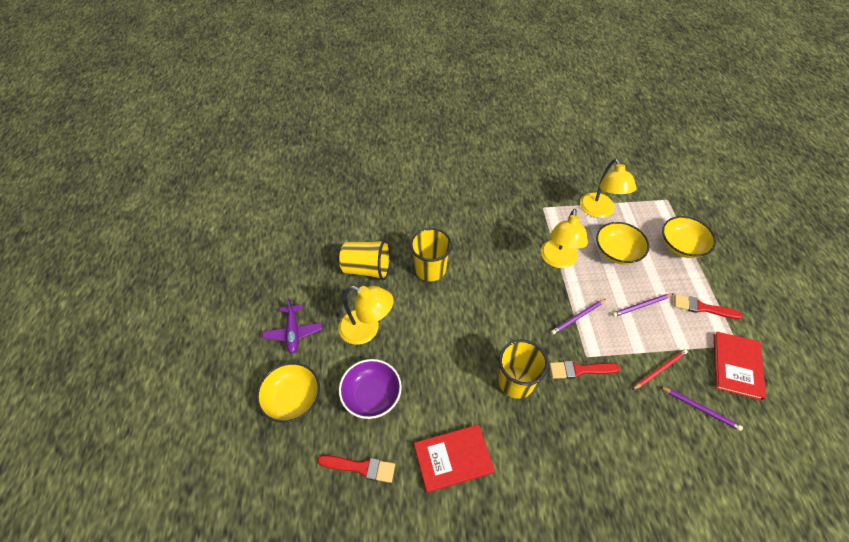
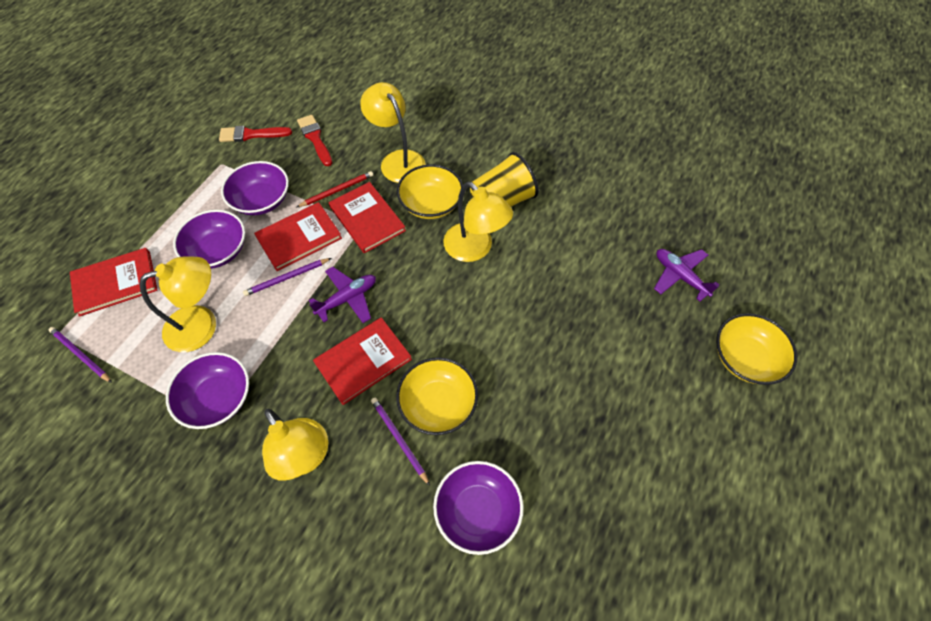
purple bowl: 1 -> 4
purple plane: 1 -> 2
red book: 2 -> 4
red brush: 3 -> 2
yellow cup: 3 -> 1
yellow lamp: 3 -> 4

